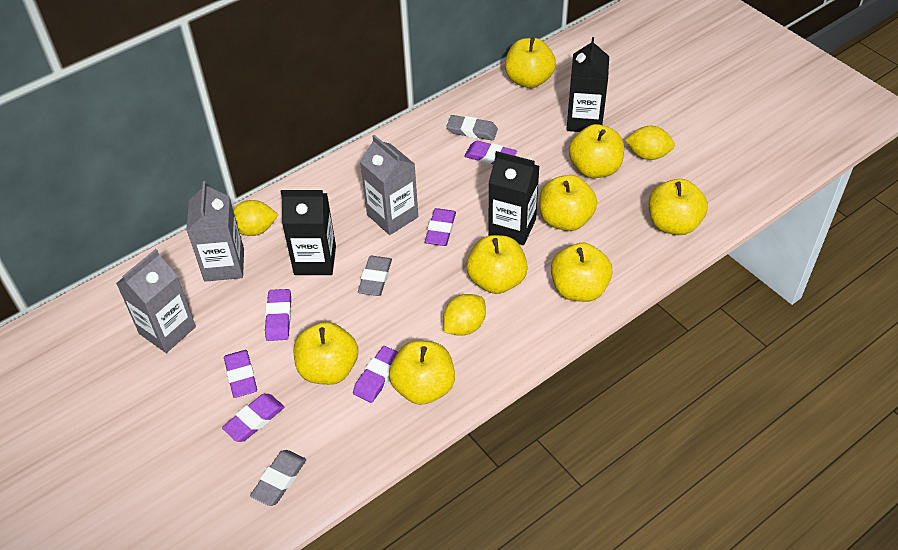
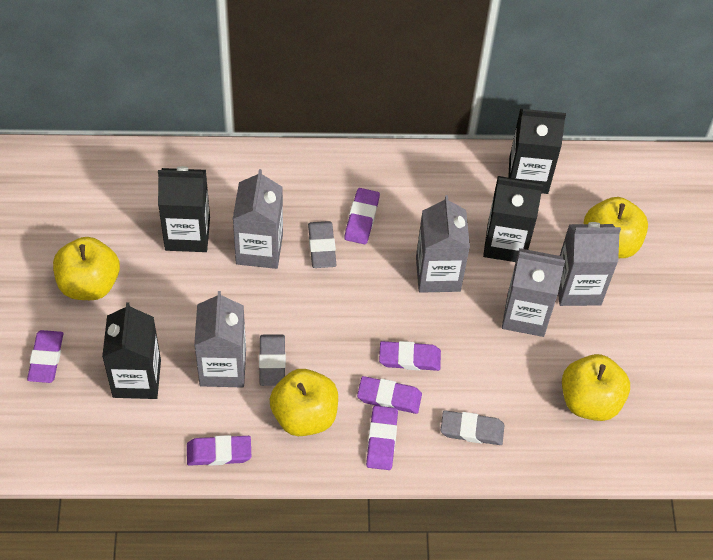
black carton: 3 -> 4
grey carton: 3 -> 5
yellow apple: 8 -> 4
yellow lemon: 3 -> 0

